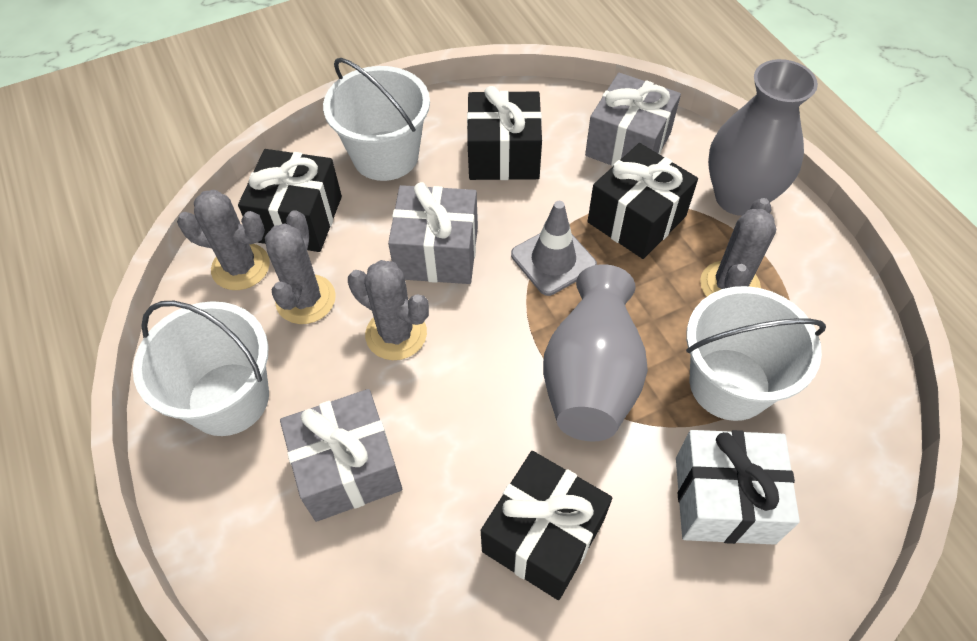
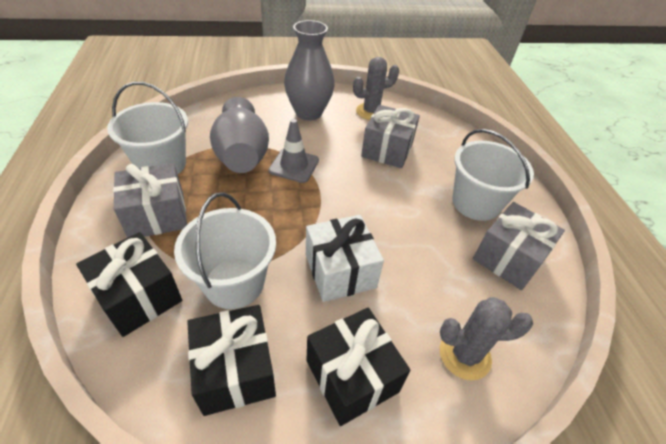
black gift: 4 -> 3
grey cactus: 4 -> 2

